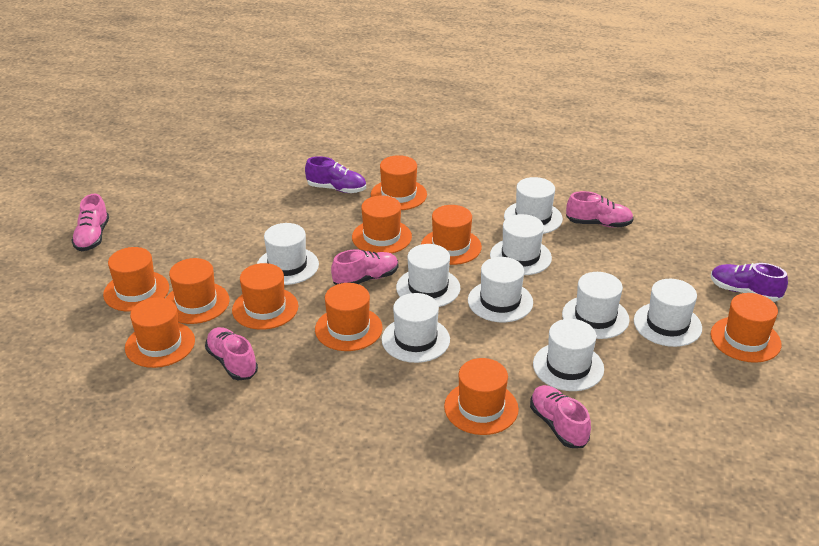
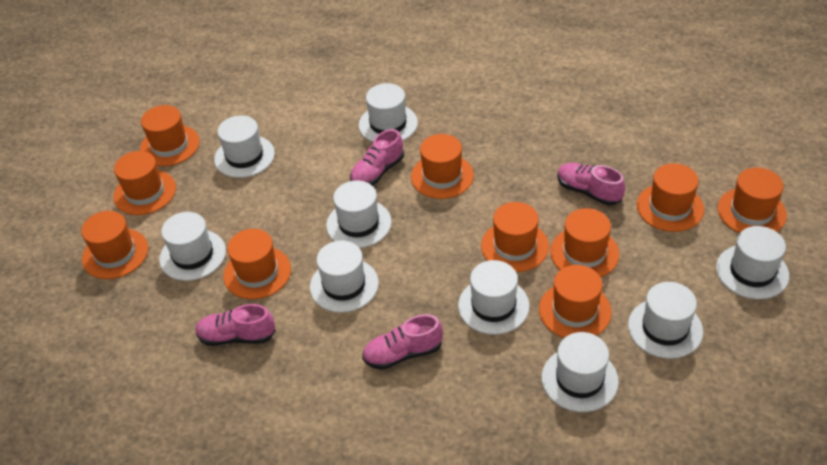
pink shoe: 5 -> 4
purple shoe: 2 -> 0

